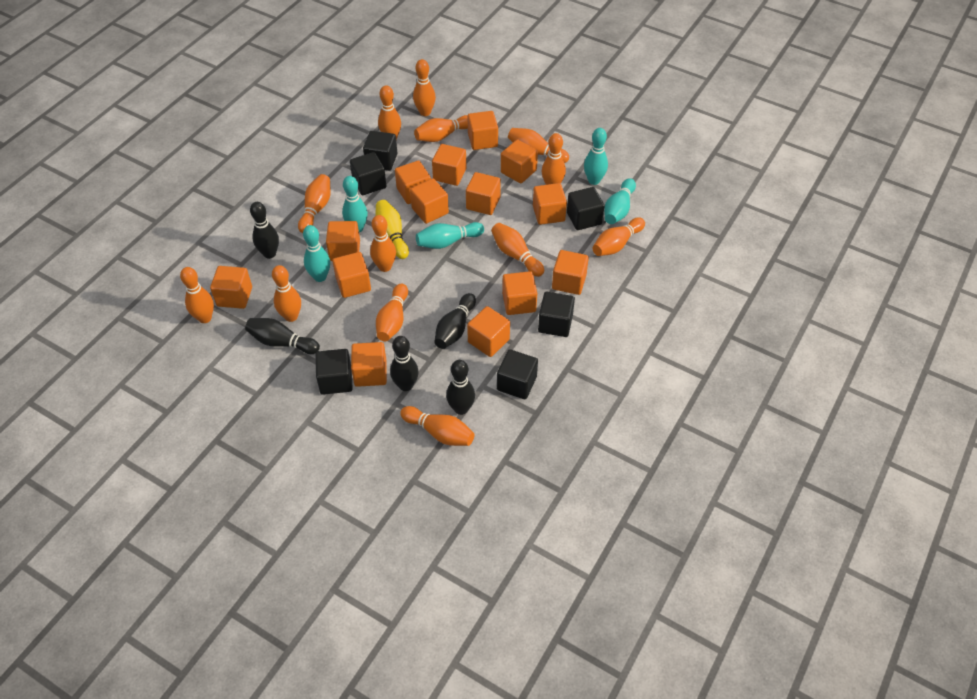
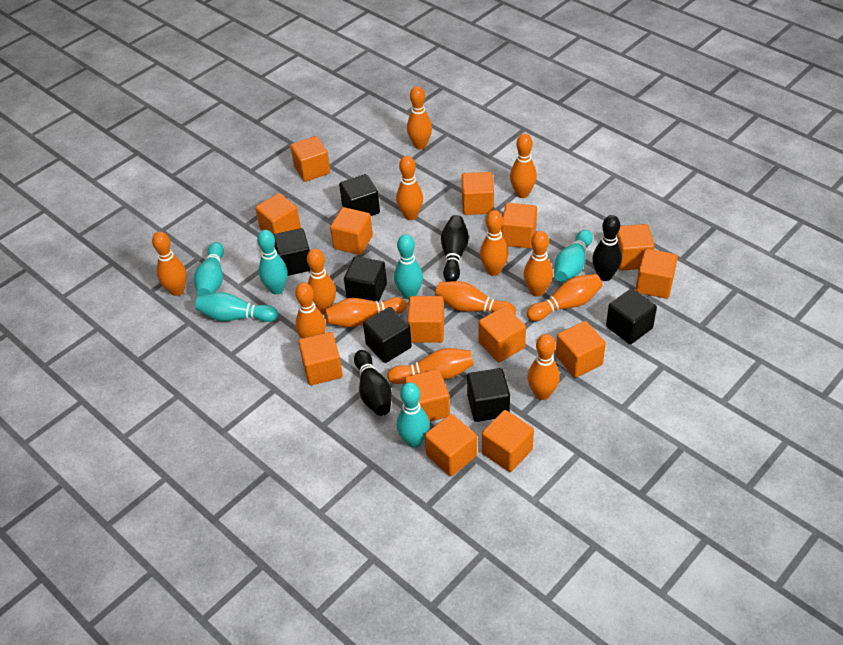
black bowling pin: 5 -> 3
turquoise bowling pin: 5 -> 6
yellow bowling pin: 1 -> 0

